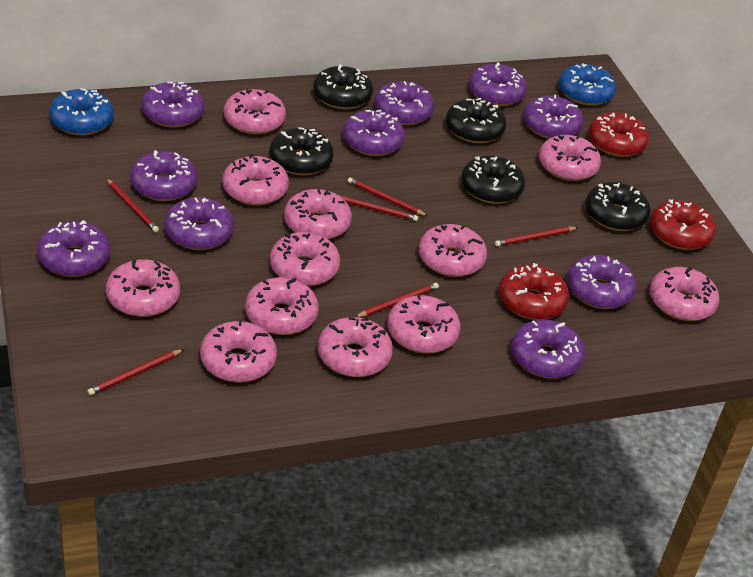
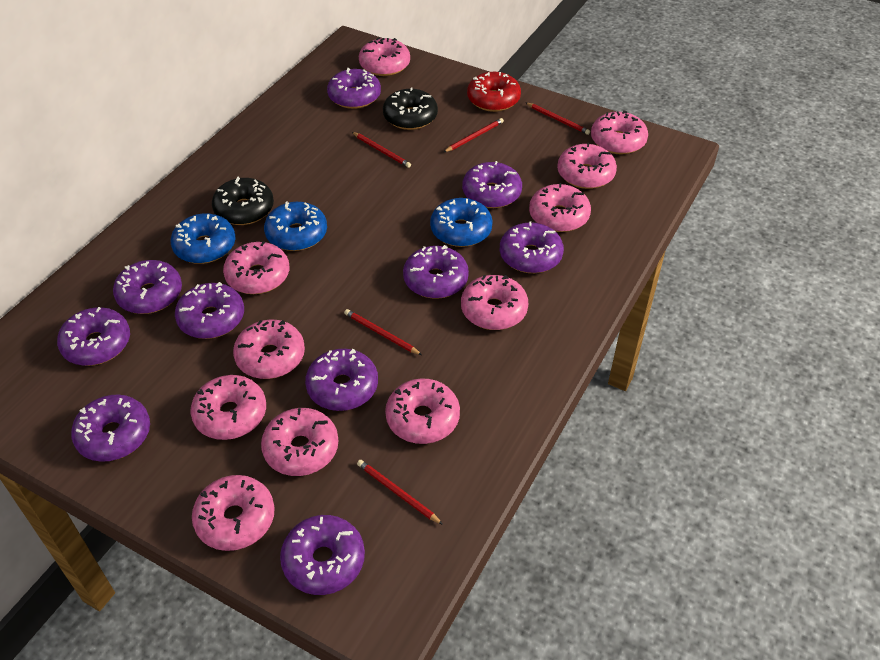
black donut: 5 -> 2
blue donut: 2 -> 3
pink donut: 12 -> 11
red donut: 3 -> 1
red pencil: 6 -> 5

